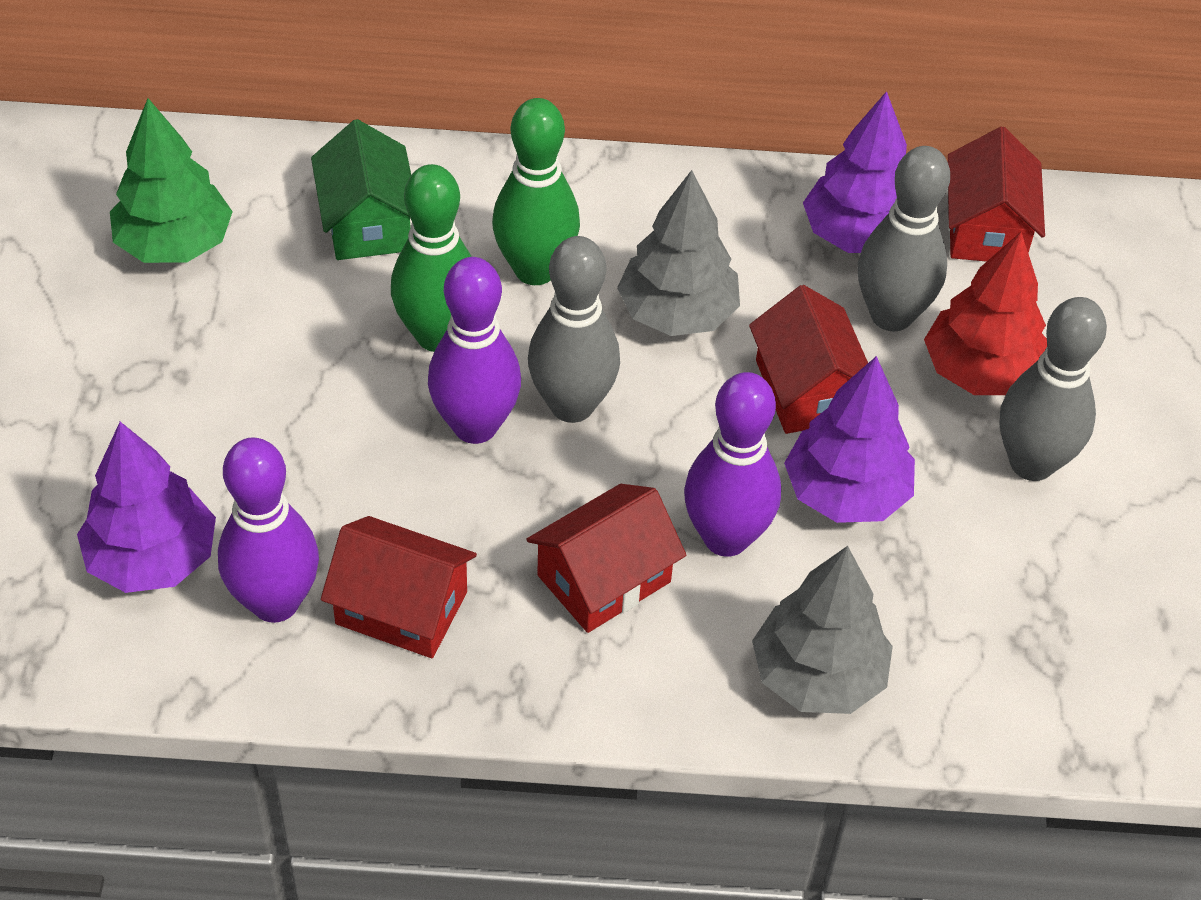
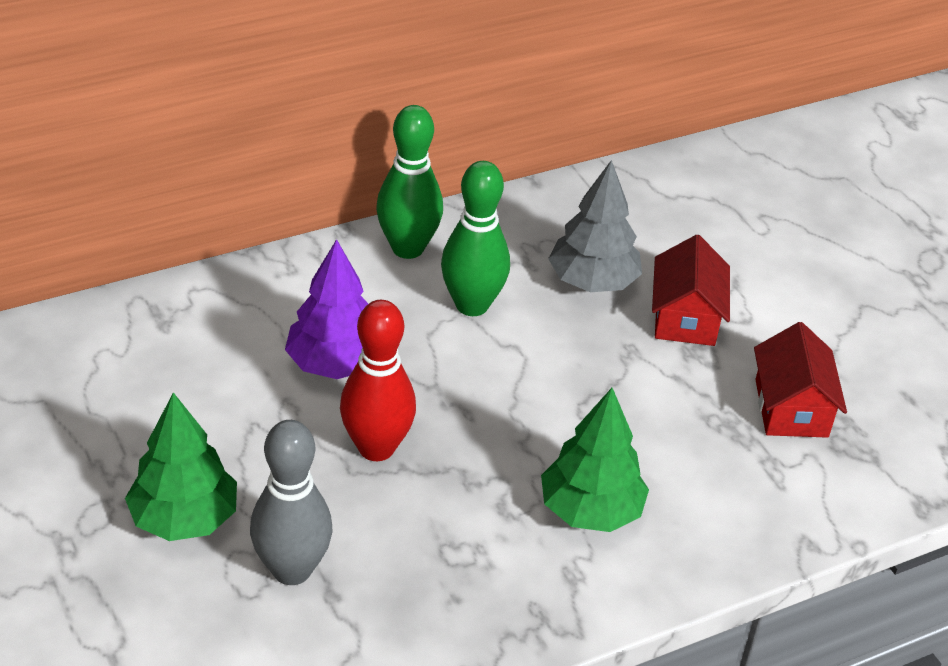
green house: 1 -> 0
green tree: 1 -> 2
grey bowling pin: 3 -> 1
grey tree: 2 -> 1
purple bowling pin: 3 -> 0
purple tree: 3 -> 1
red bowling pin: 0 -> 1
red house: 4 -> 2
red tree: 1 -> 0

